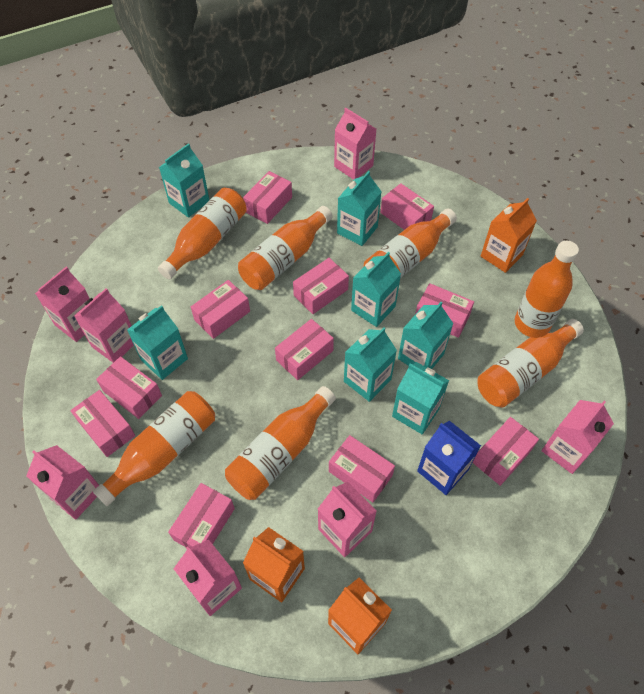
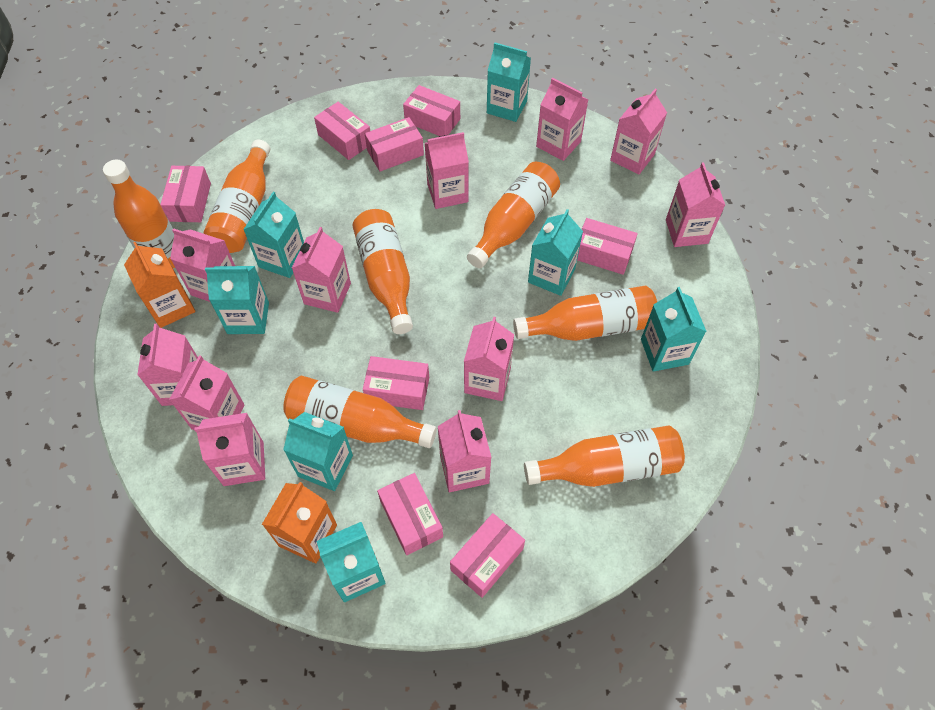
blue carton: 1 -> 0
orange carton: 3 -> 2
pink box: 11 -> 8
pink carton: 7 -> 11

